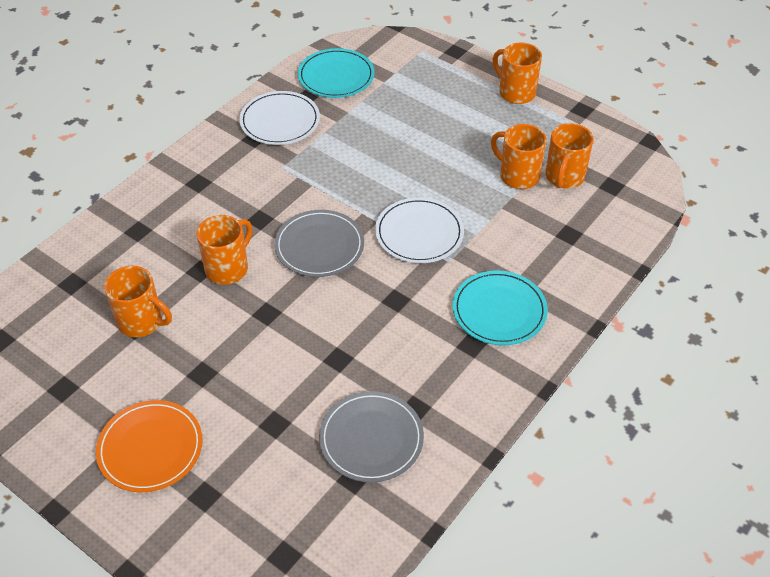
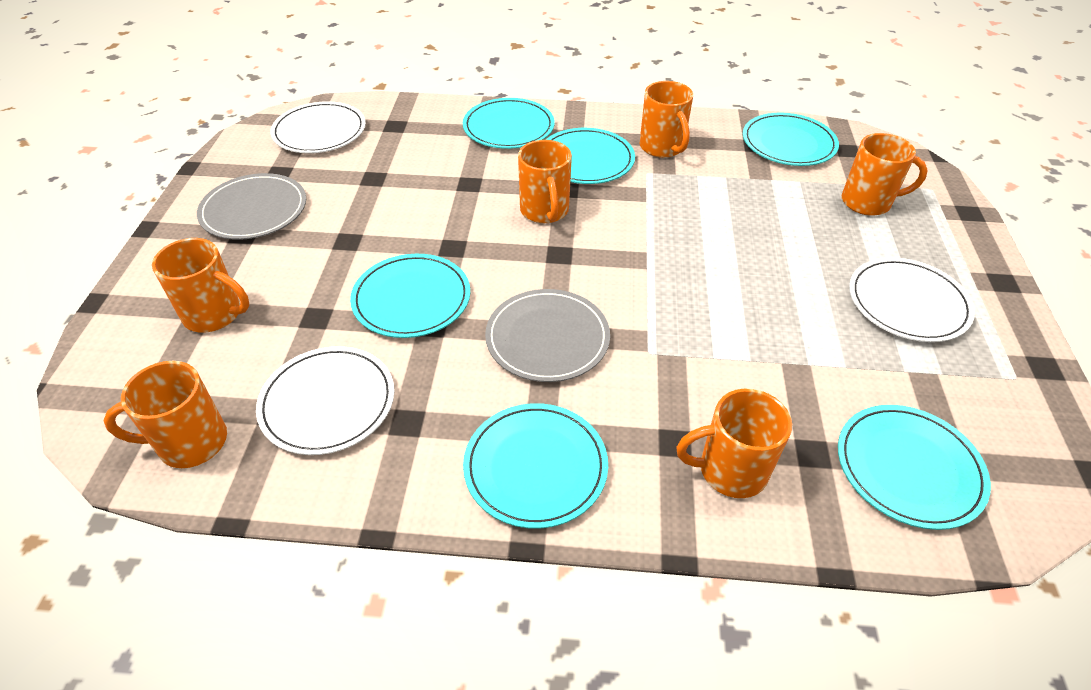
orange mug: 5 -> 6
orange plate: 1 -> 0
turquoise plate: 2 -> 6
white plate: 2 -> 3

